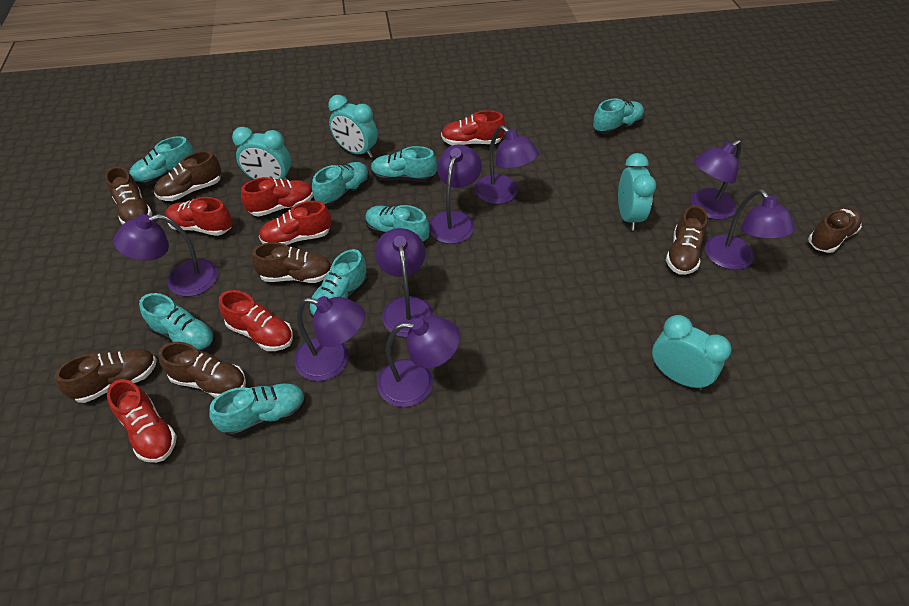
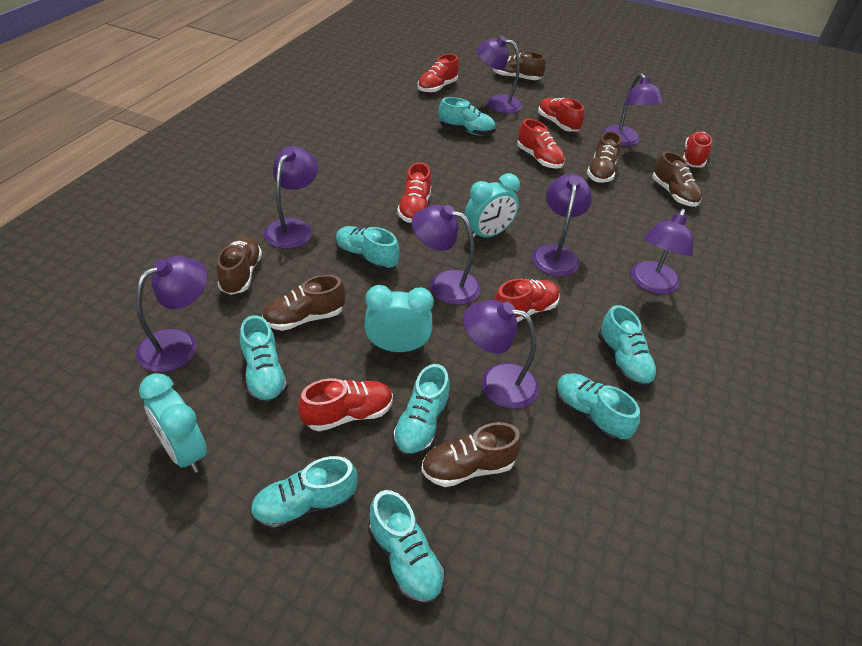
brown shoe: 7 -> 6
red shoe: 6 -> 7
turquoise clock: 4 -> 3

